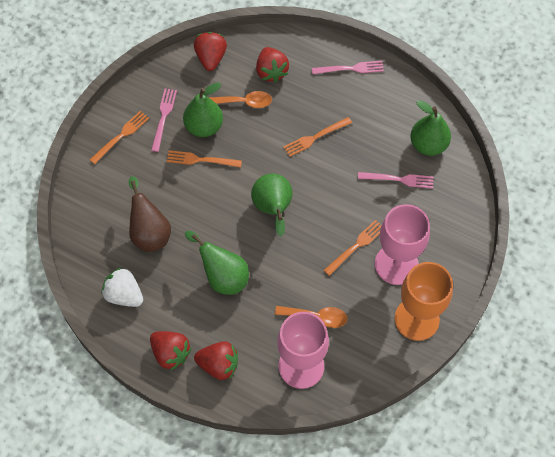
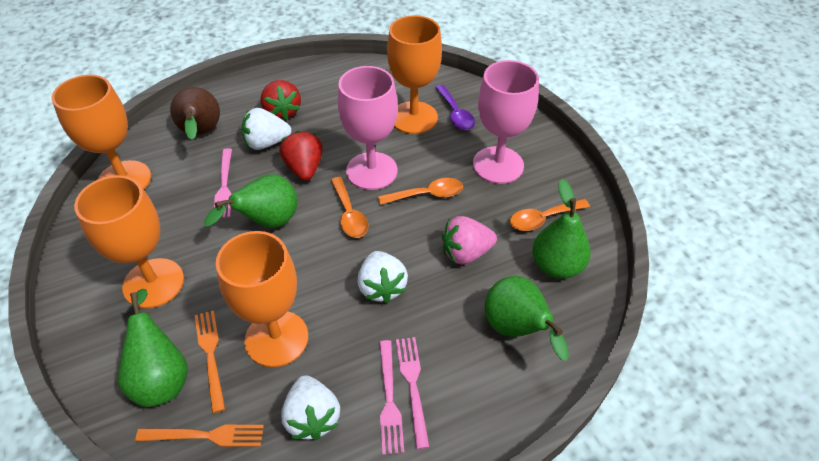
orange fork: 4 -> 2
orange goblet: 1 -> 4
orange spoon: 2 -> 3
pink strawberry: 0 -> 1
purple spoon: 0 -> 1
red strawberry: 4 -> 2
white strawberry: 1 -> 3

